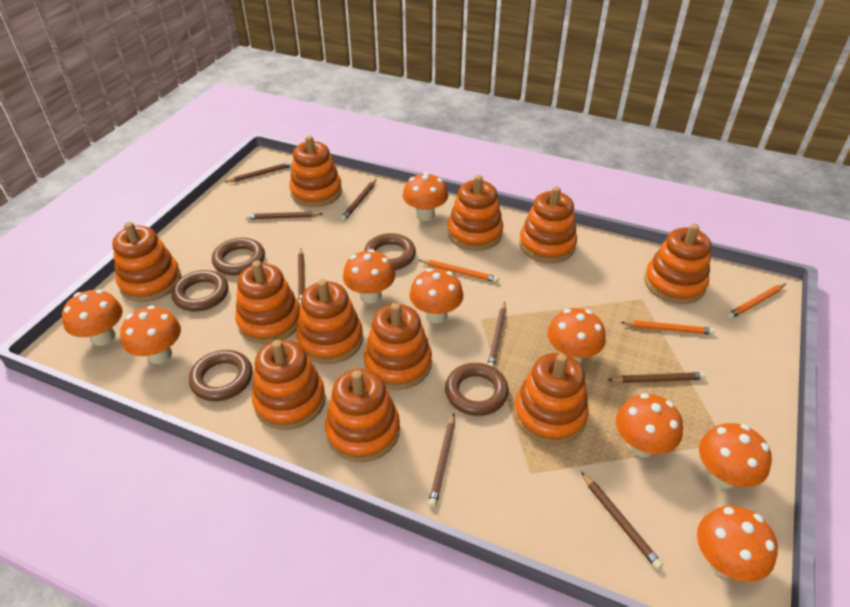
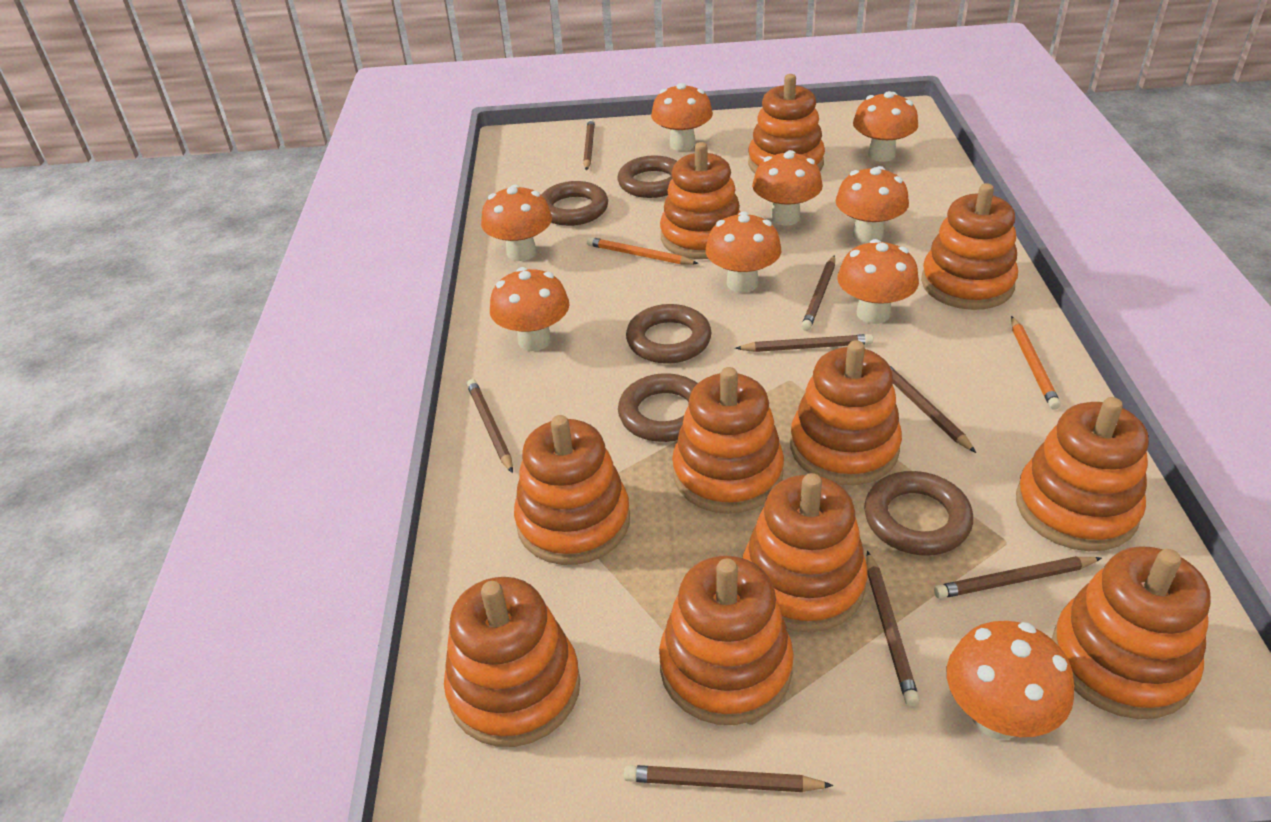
orange pencil: 3 -> 2

